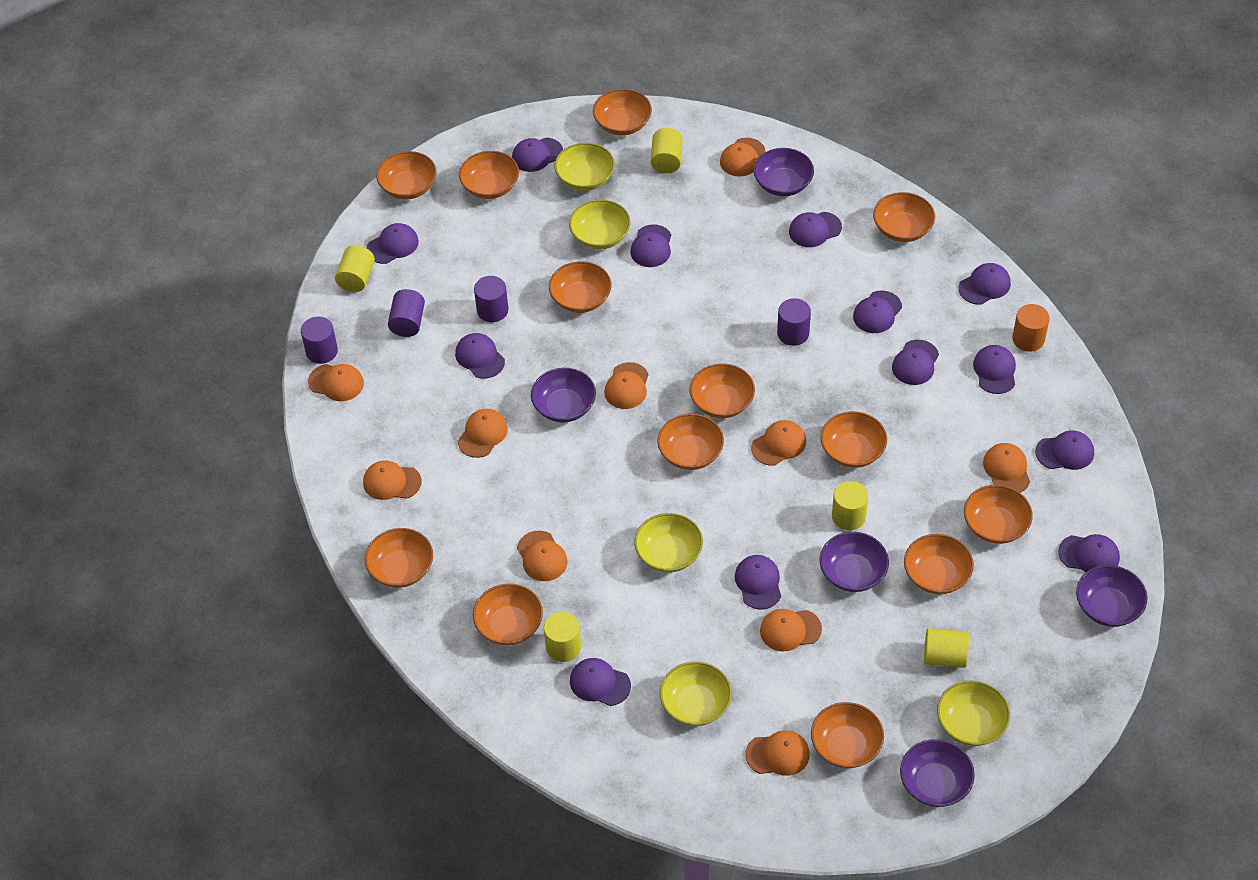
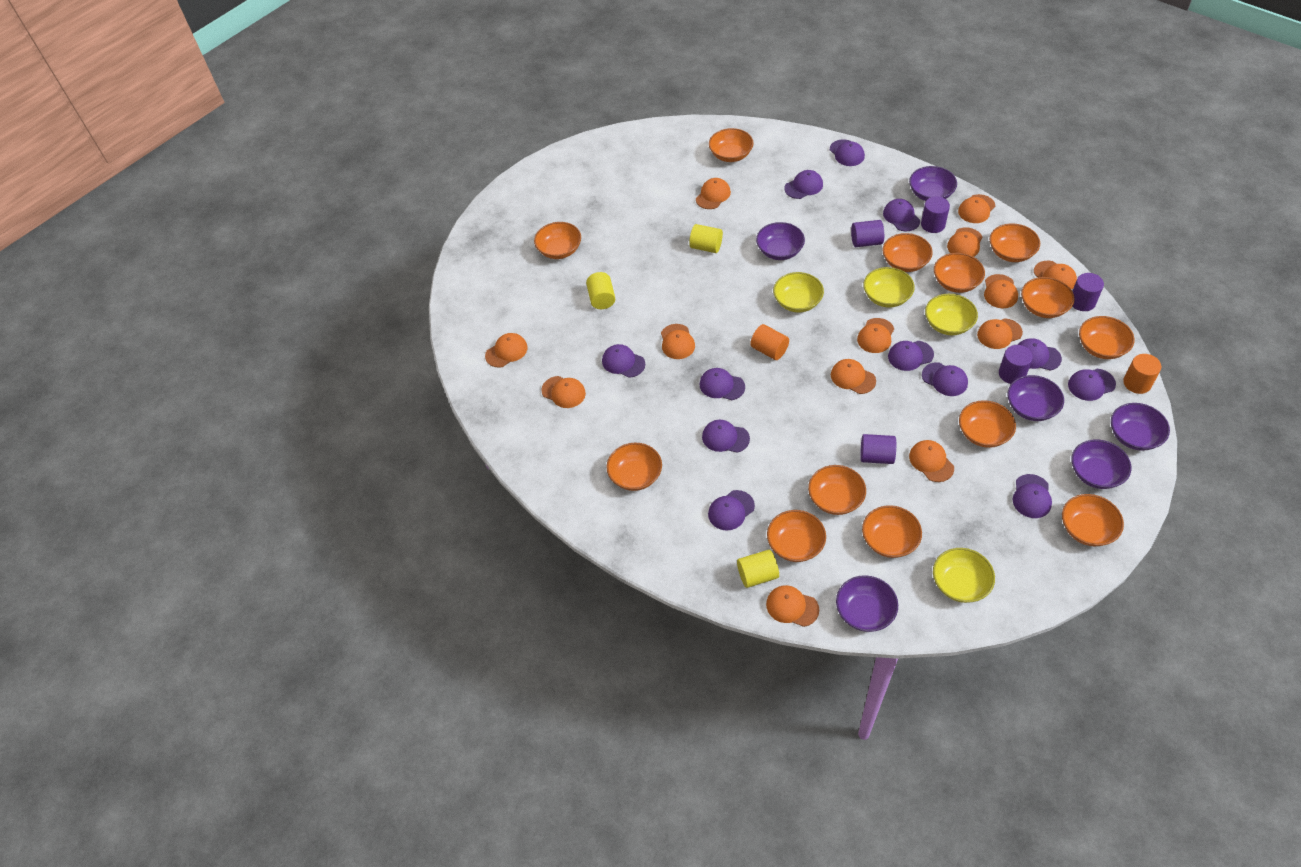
orange cap: 10 -> 13
orange cylinder: 1 -> 2
purple bowl: 5 -> 6
purple cap: 13 -> 12
purple cylinder: 4 -> 5
yellow bowl: 5 -> 4
yellow cylinder: 5 -> 3

